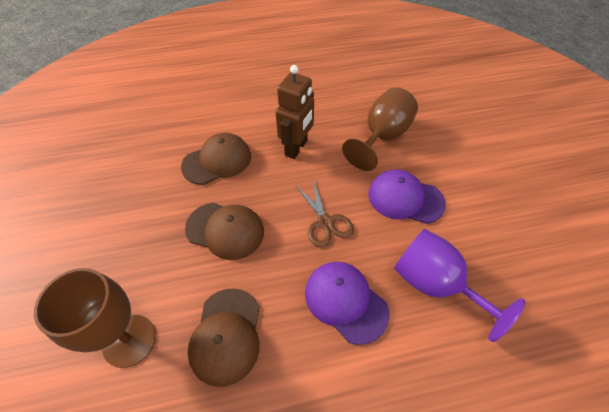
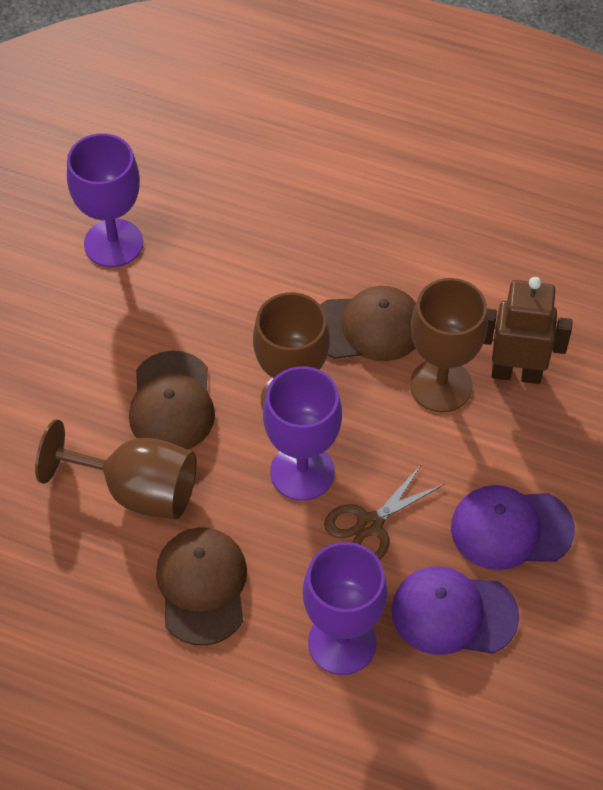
brown goblet: 2 -> 3
purple goblet: 1 -> 3

